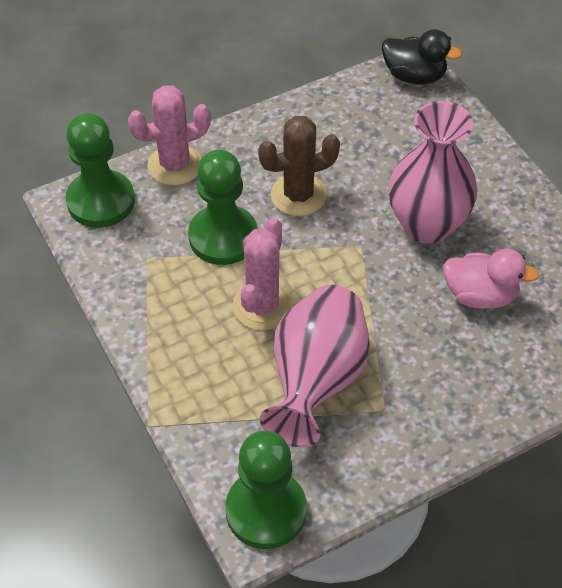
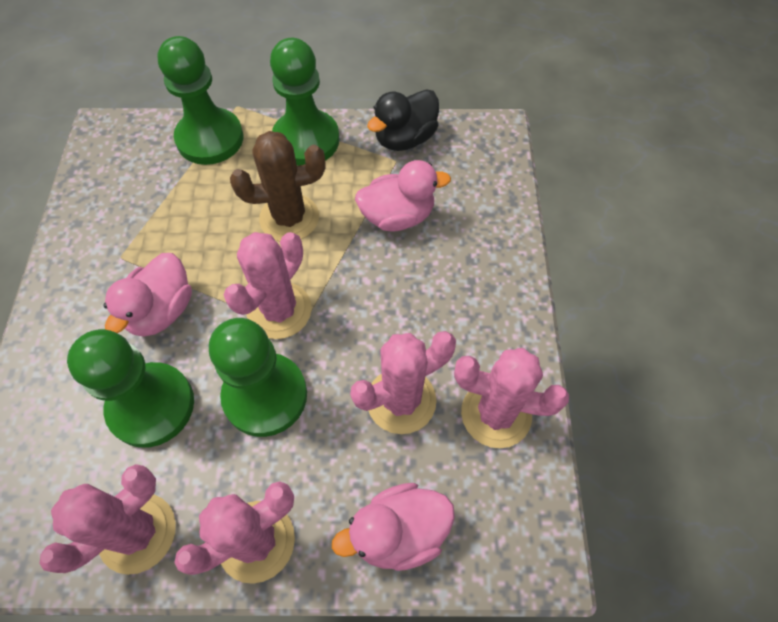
green pawn: 3 -> 4
pink cactus: 2 -> 5
pink duck: 1 -> 3
pink vase: 2 -> 0

